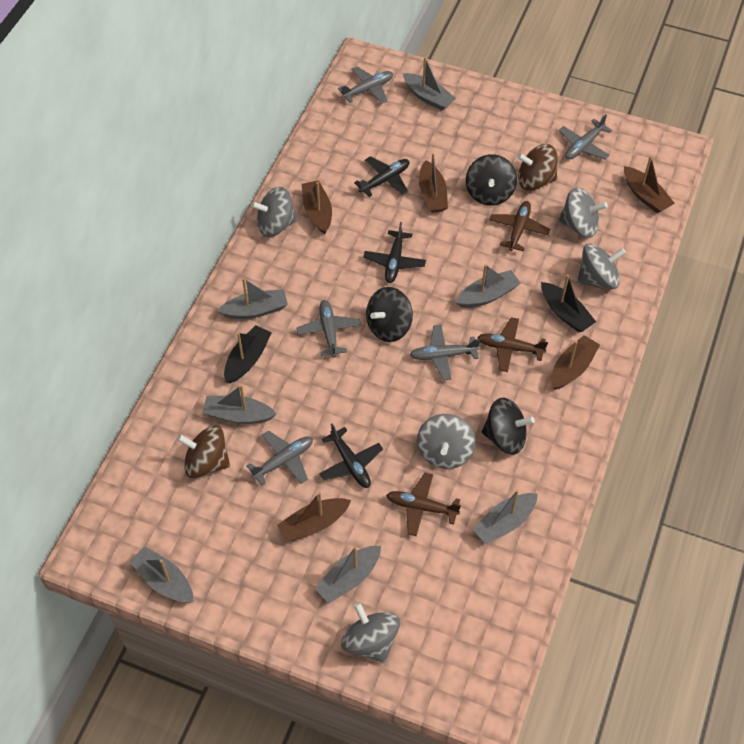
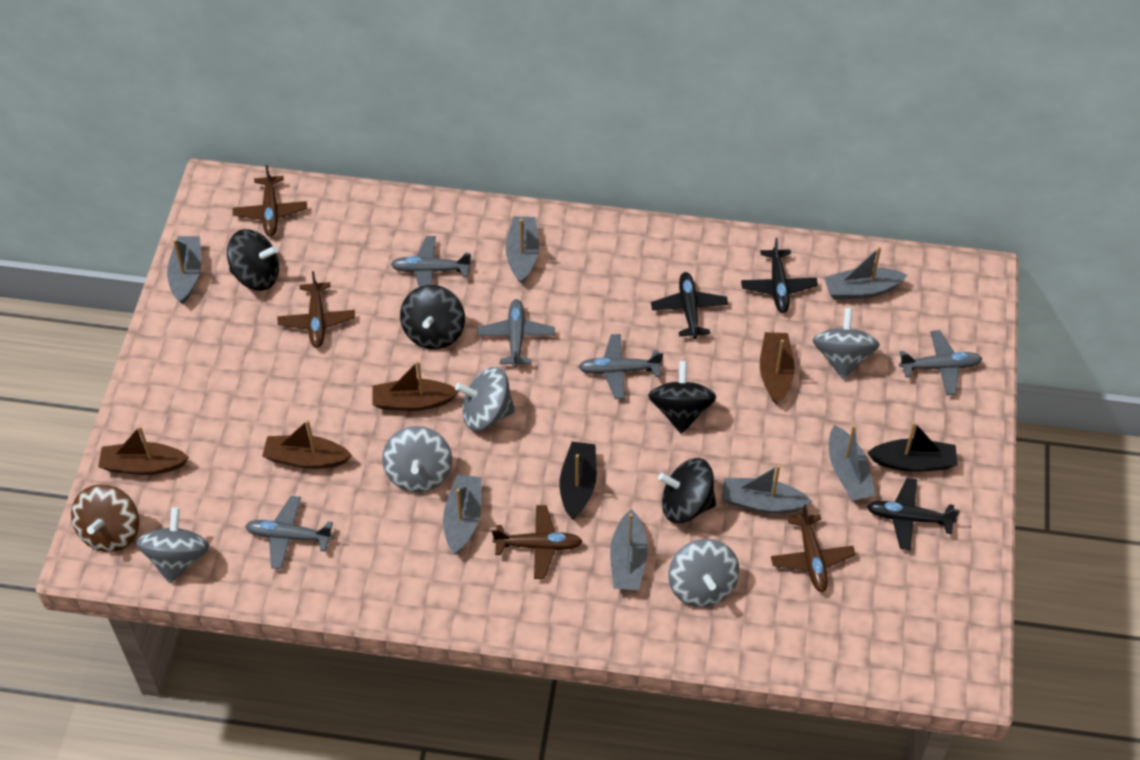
black spinning top: 3 -> 4
brown boat: 5 -> 4
brown plane: 3 -> 4
brown spinning top: 2 -> 1

